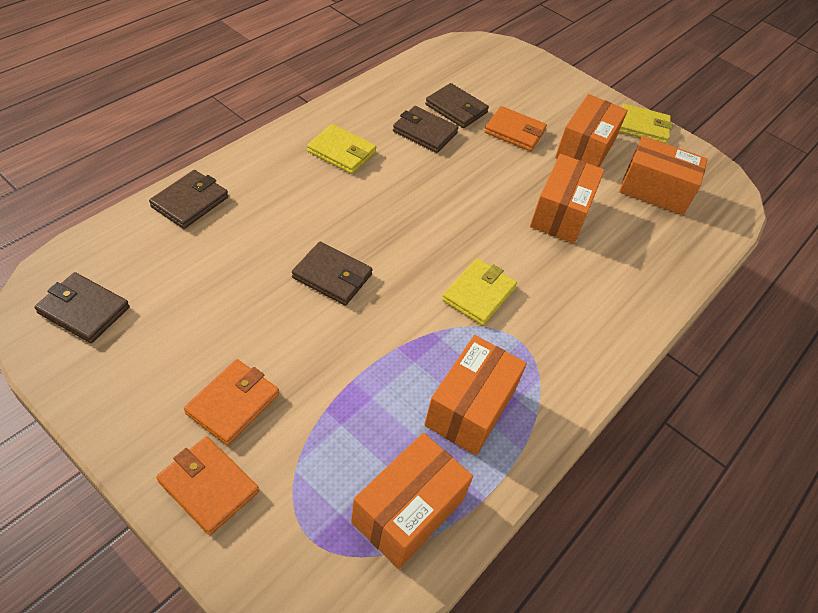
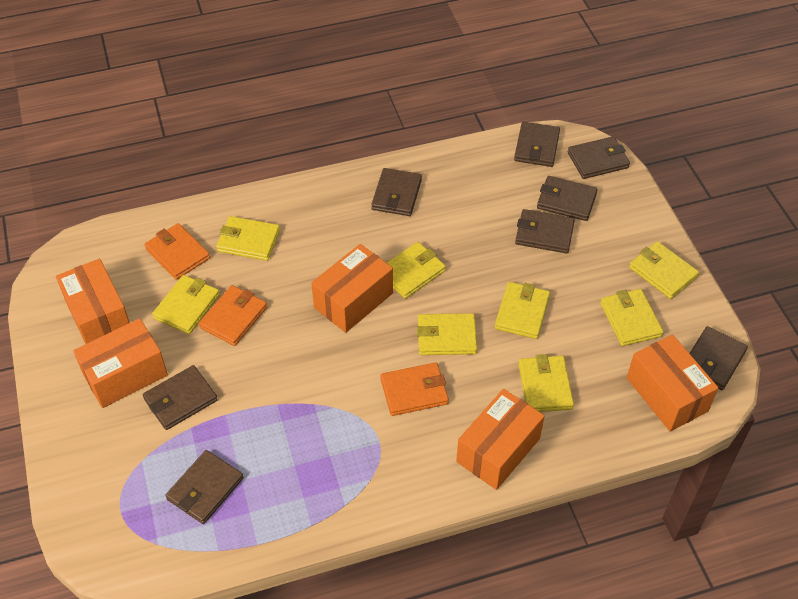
brown wallet: 5 -> 8
yellow wallet: 3 -> 8

